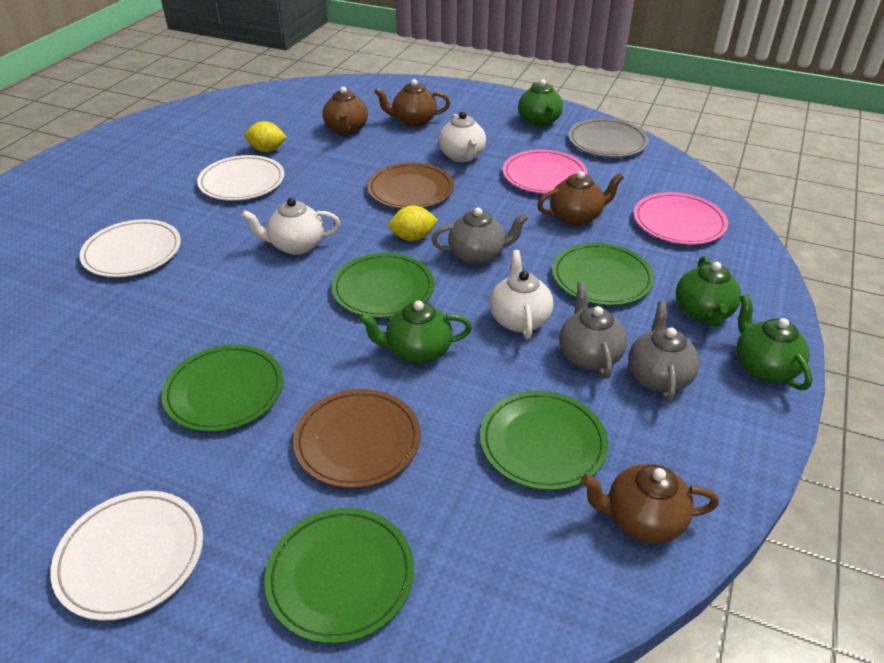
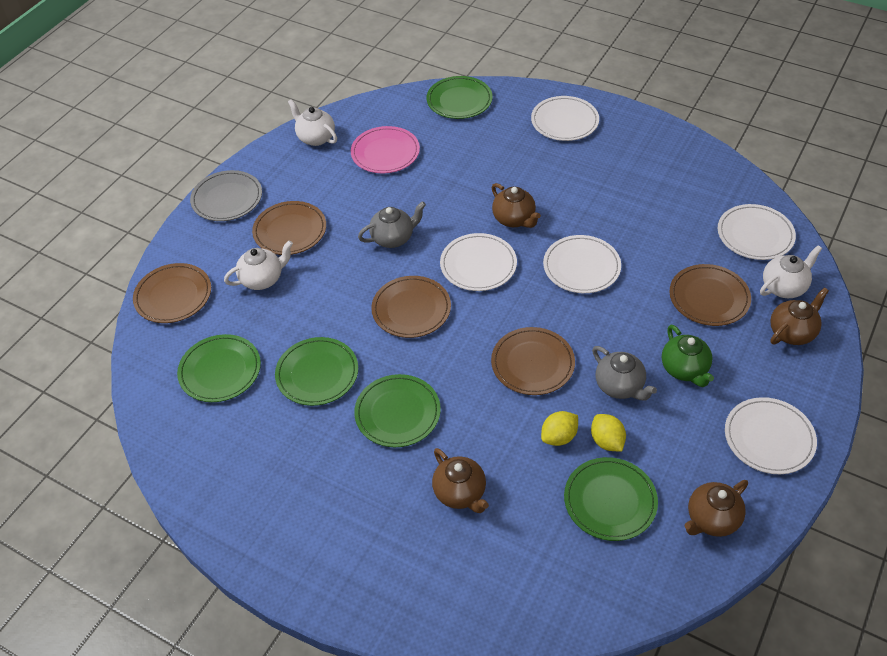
brown plate: 2 -> 5
green teapot: 4 -> 1
grey teapot: 3 -> 2
pink plate: 2 -> 1
white plate: 3 -> 5

